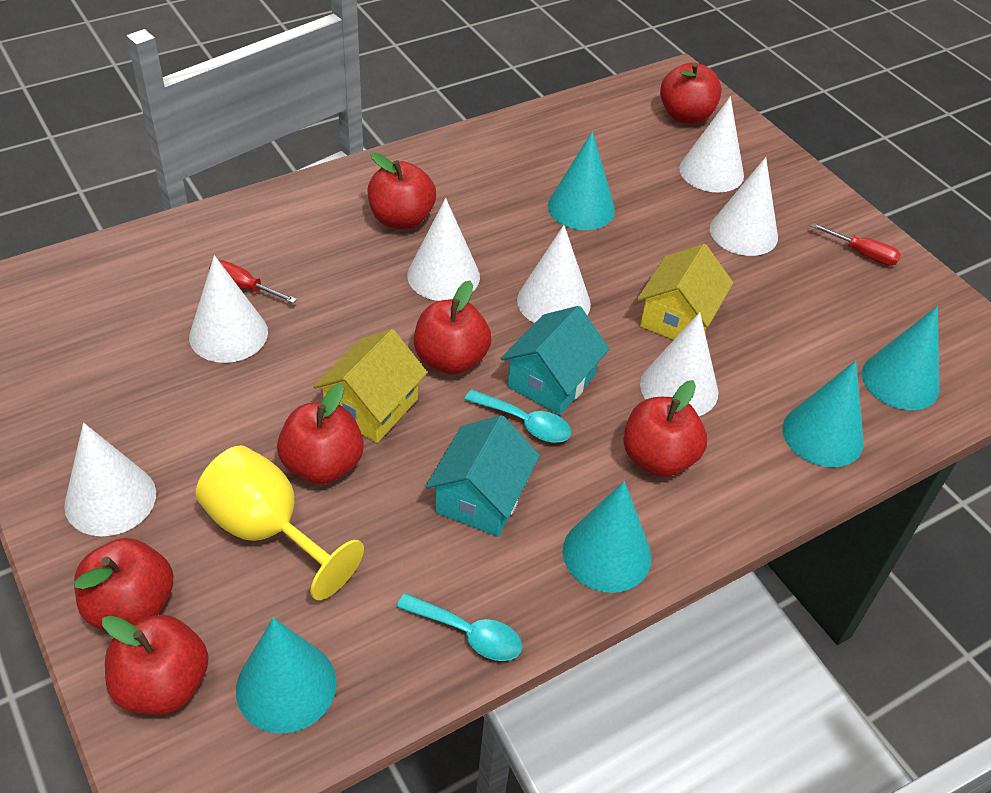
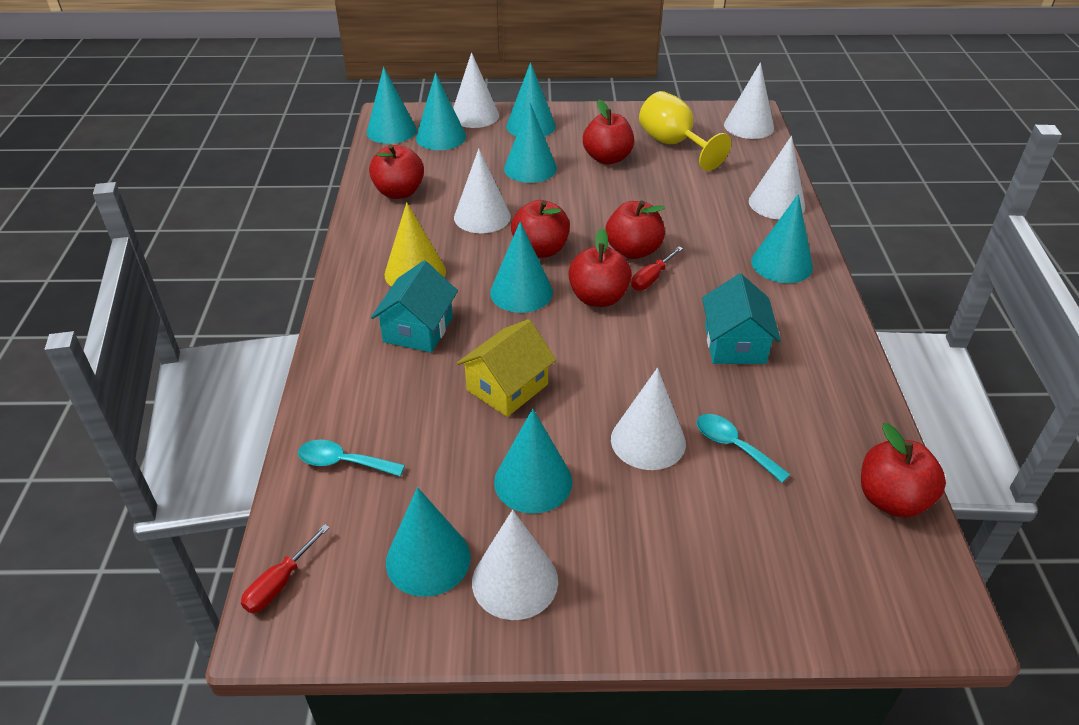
red apple: 7 -> 6
turquoise cone: 5 -> 8
white cone: 7 -> 6
yellow cone: 0 -> 1
yellow house: 2 -> 1

